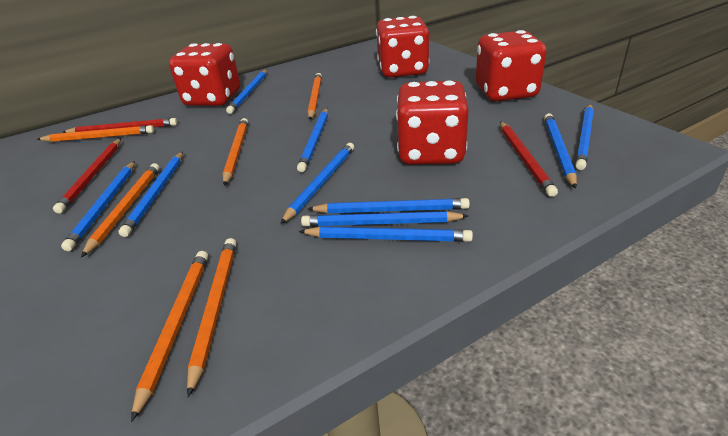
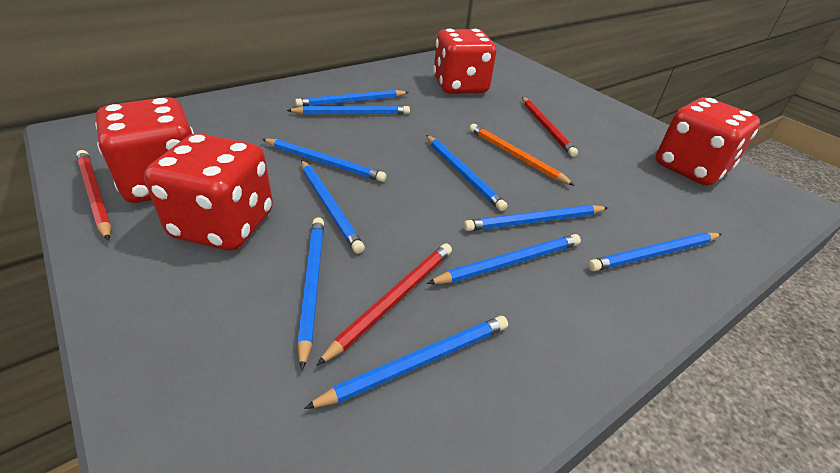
orange pencil: 6 -> 1

